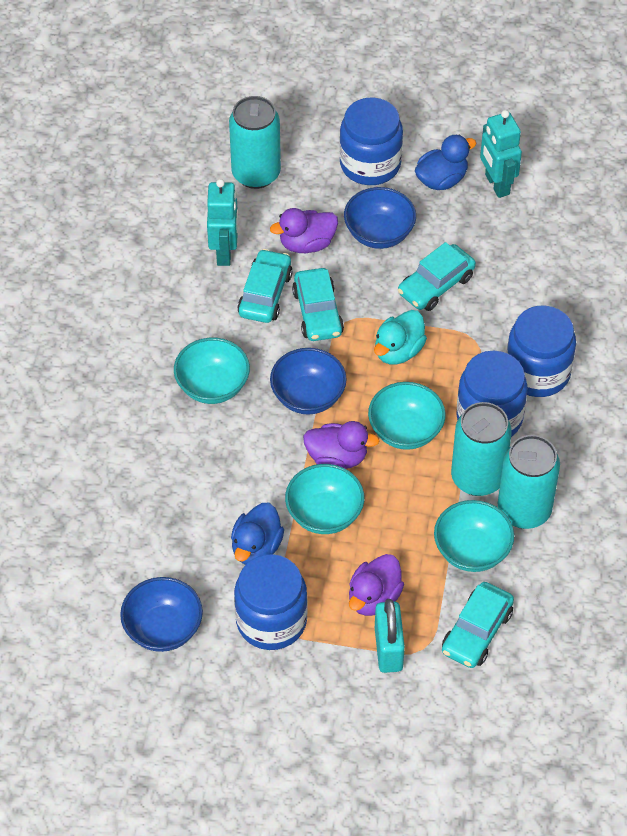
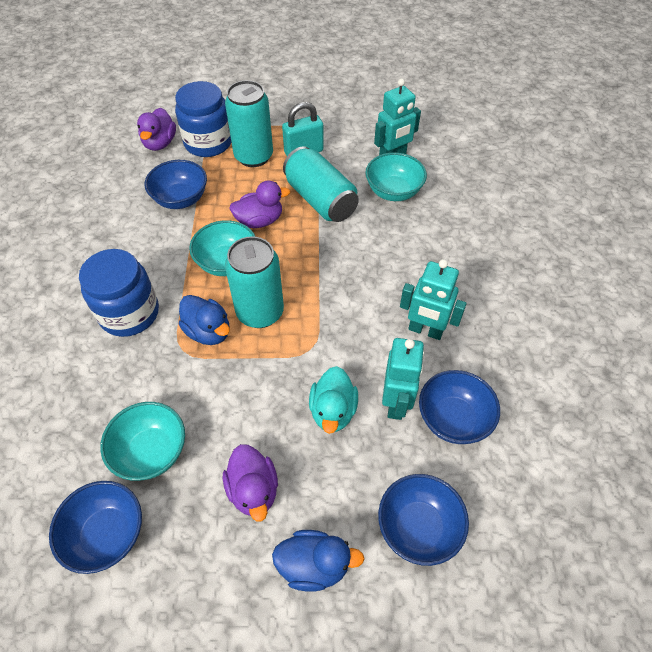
blue bowl: 3 -> 4
blue jar: 4 -> 2
turquoise bowl: 4 -> 3
turquoise car: 4 -> 0
turquoise robot: 2 -> 3

